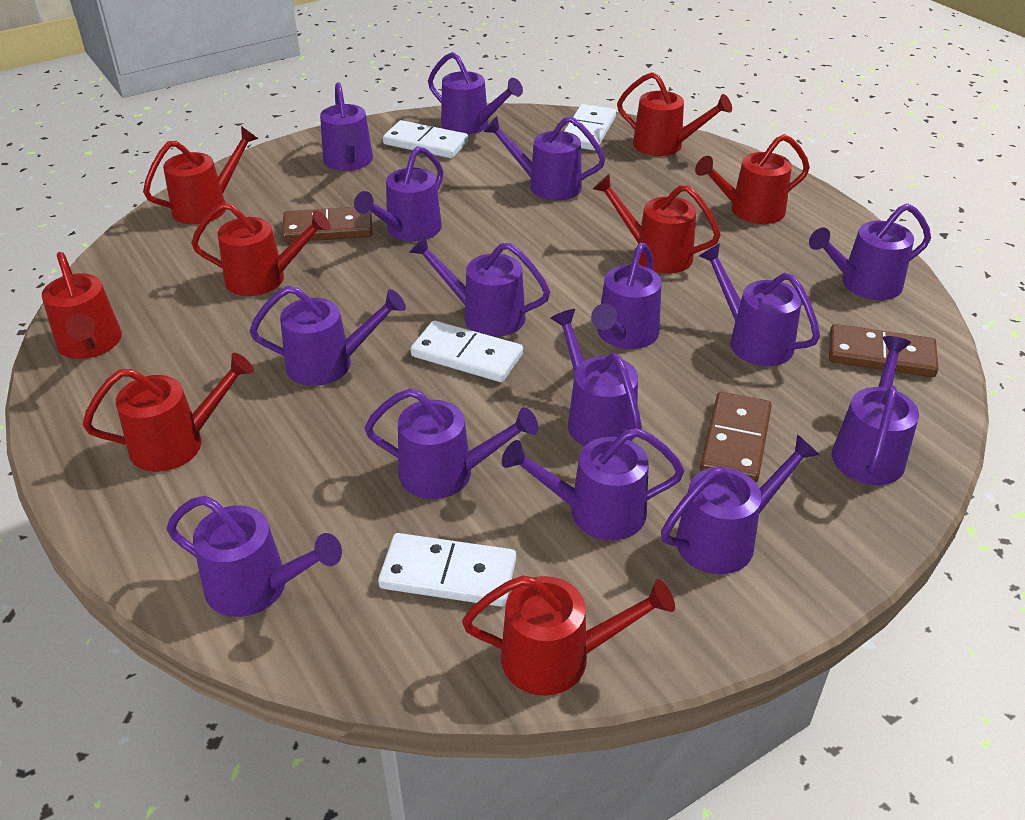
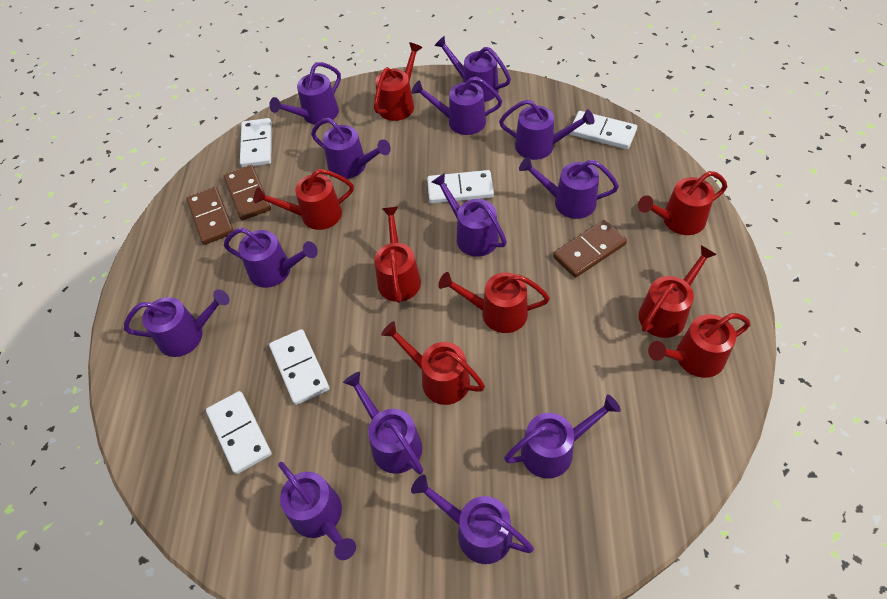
purple watering can: 15 -> 13
white domino: 4 -> 5

